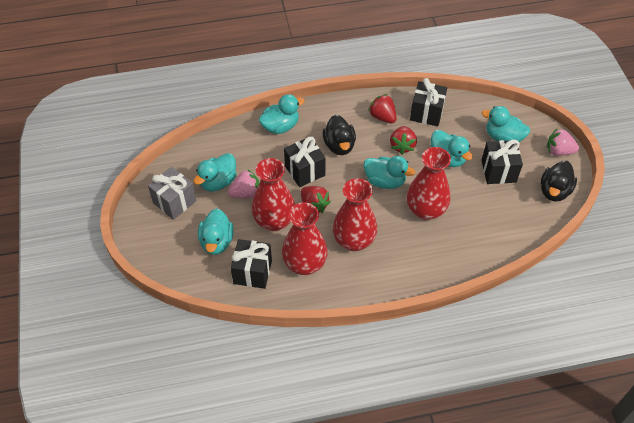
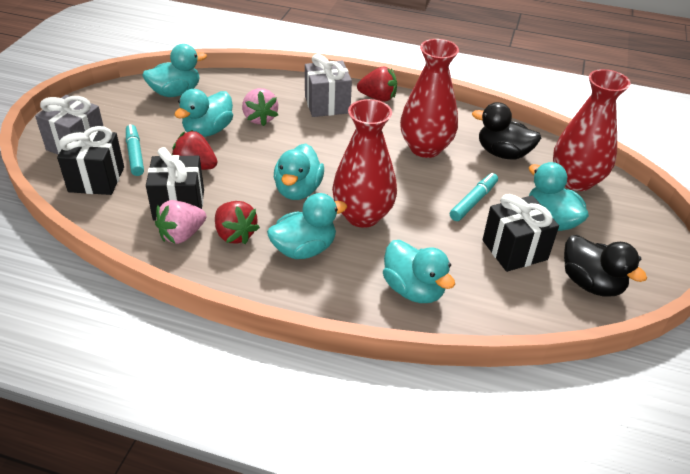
black gift: 4 -> 3
grey gift: 1 -> 2
red vase: 4 -> 3
turquoise marker: 0 -> 2

